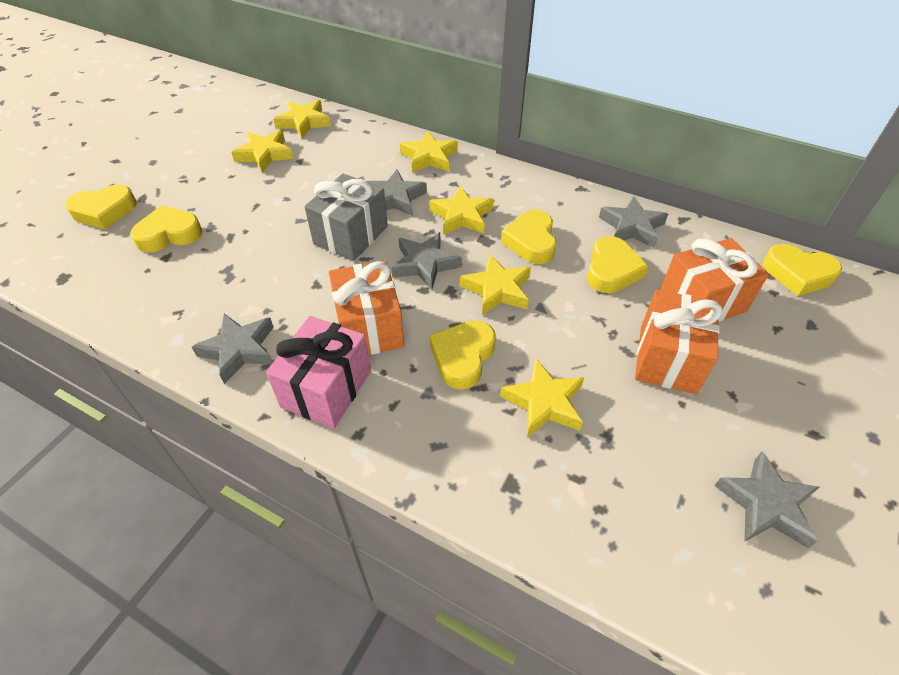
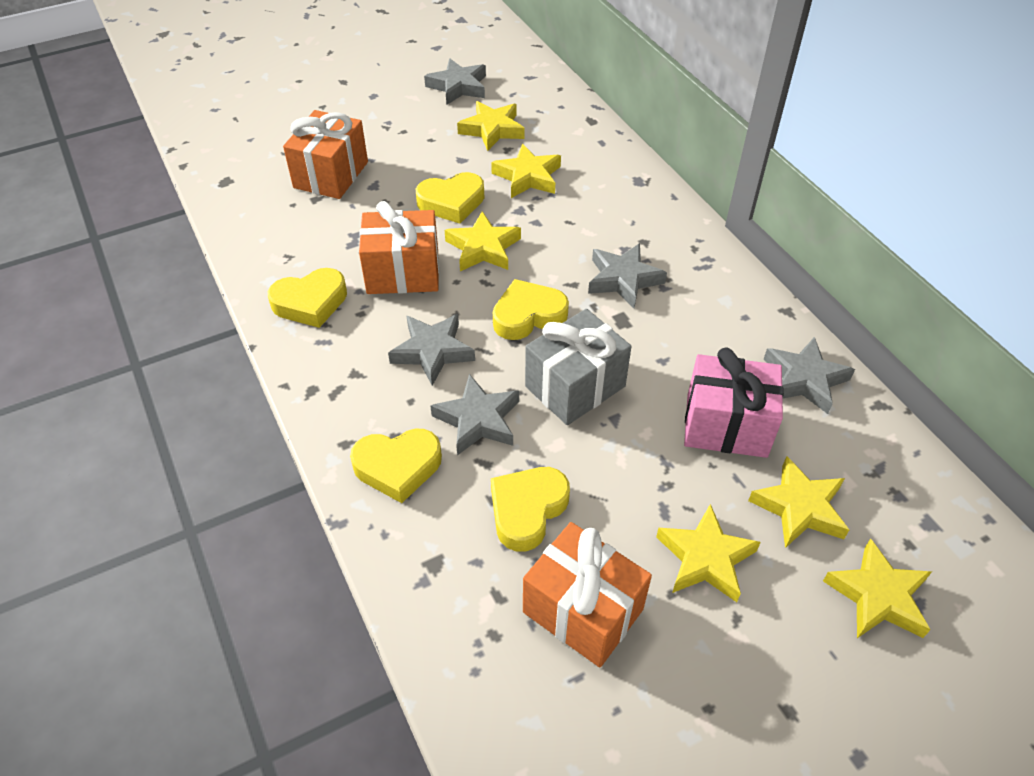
yellow heart: 6 -> 5

